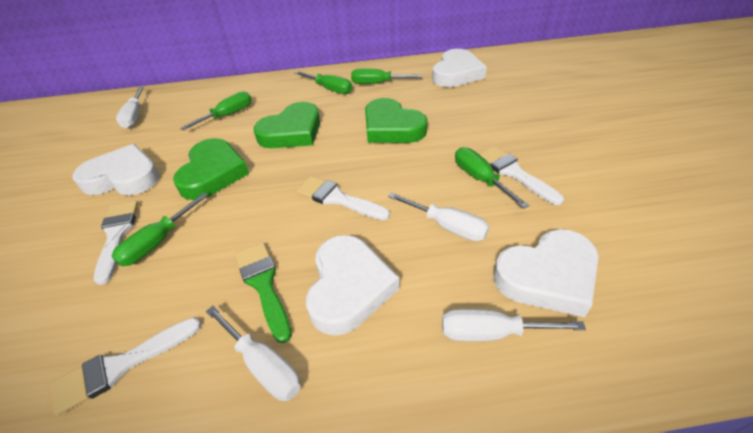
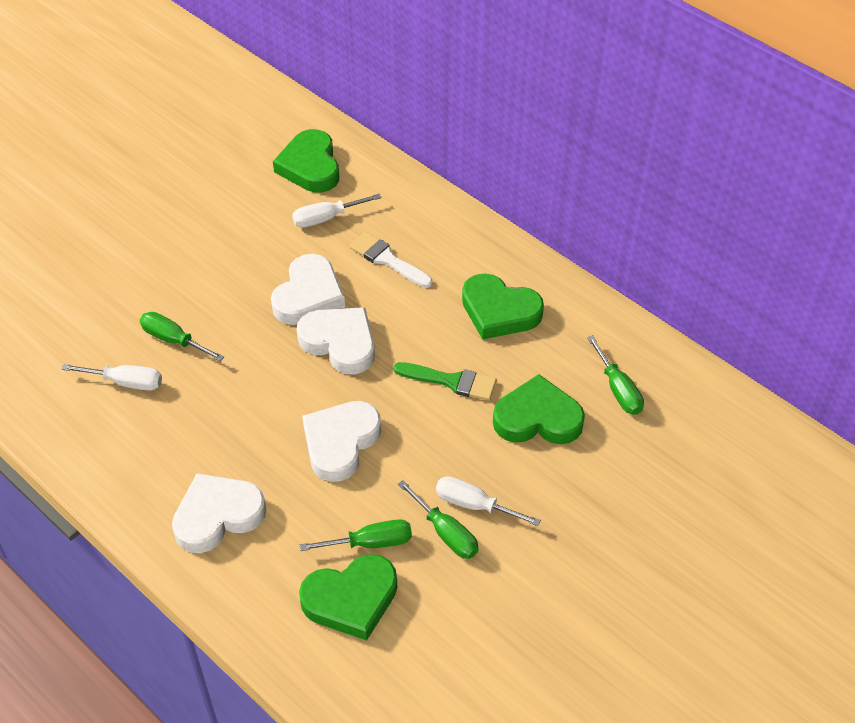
green heart: 3 -> 4
green screwdriver: 5 -> 4
white brush: 4 -> 1
white screwdriver: 4 -> 3

